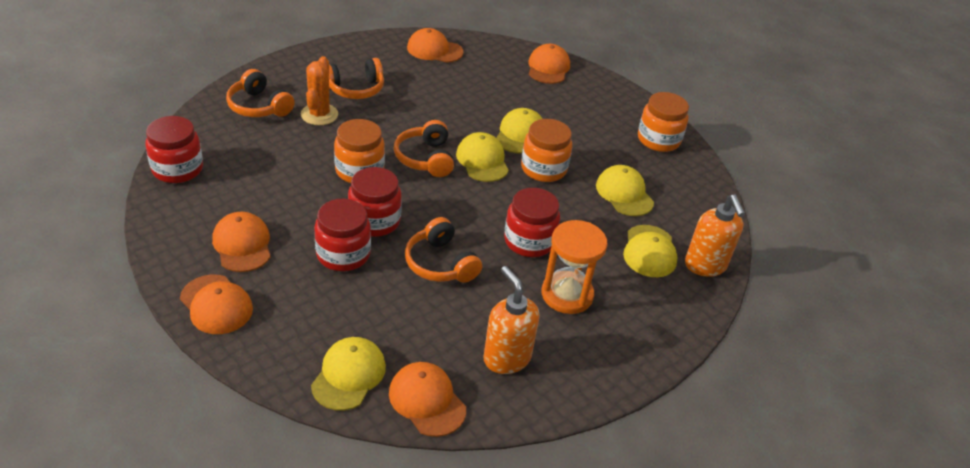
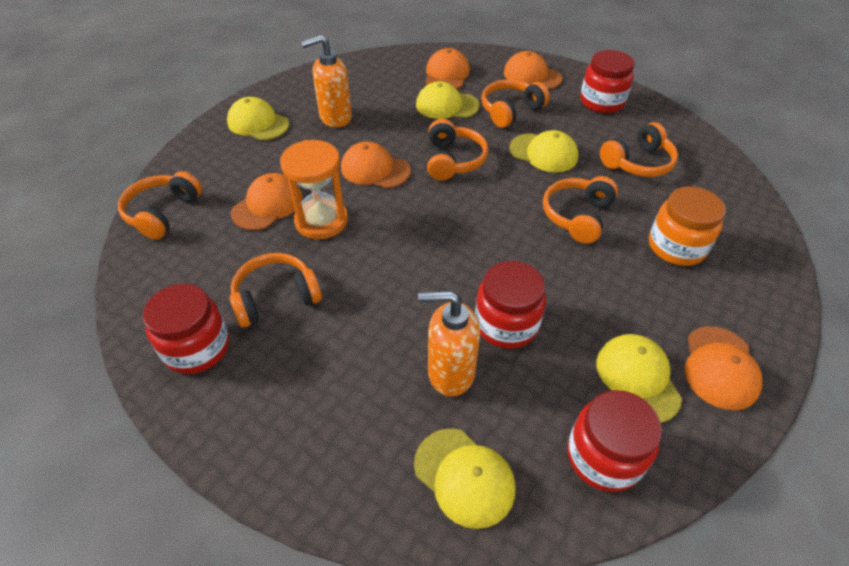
orange cactus: 1 -> 0
orange headphones: 4 -> 6
orange jar: 3 -> 1

